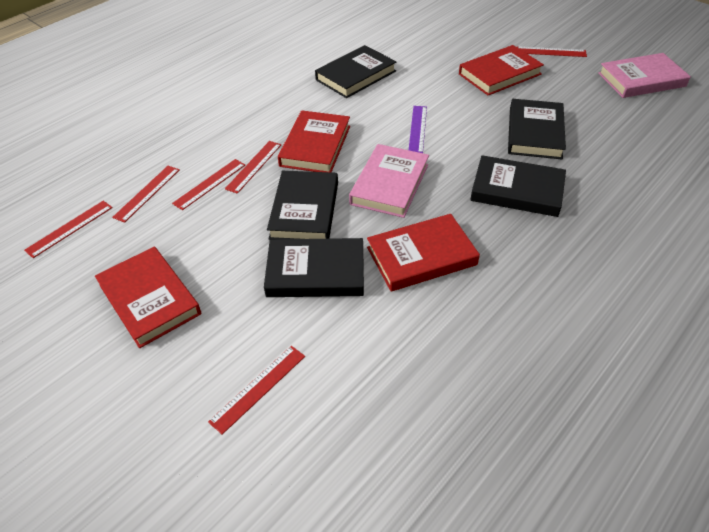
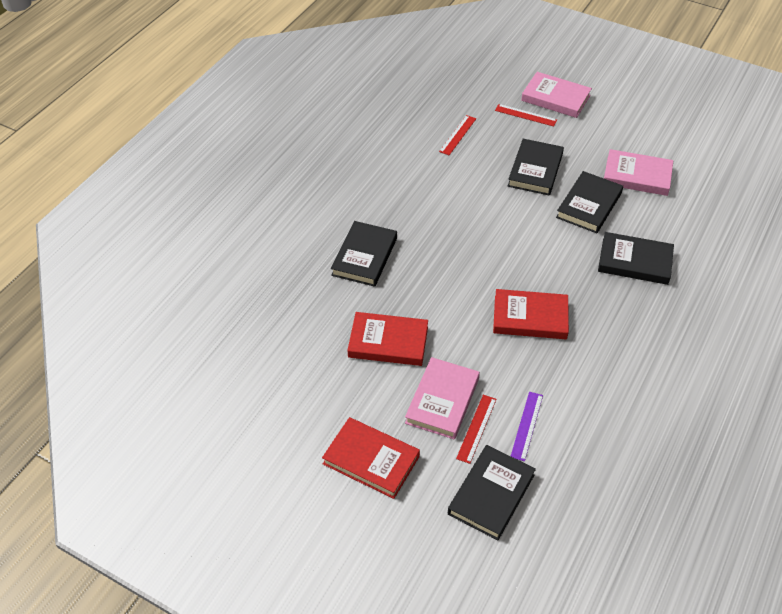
pink book: 2 -> 3
red book: 4 -> 3
red ruler: 6 -> 3

